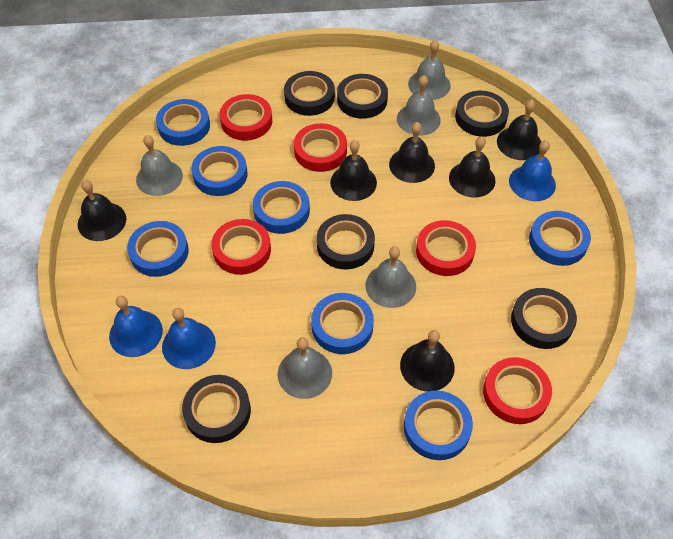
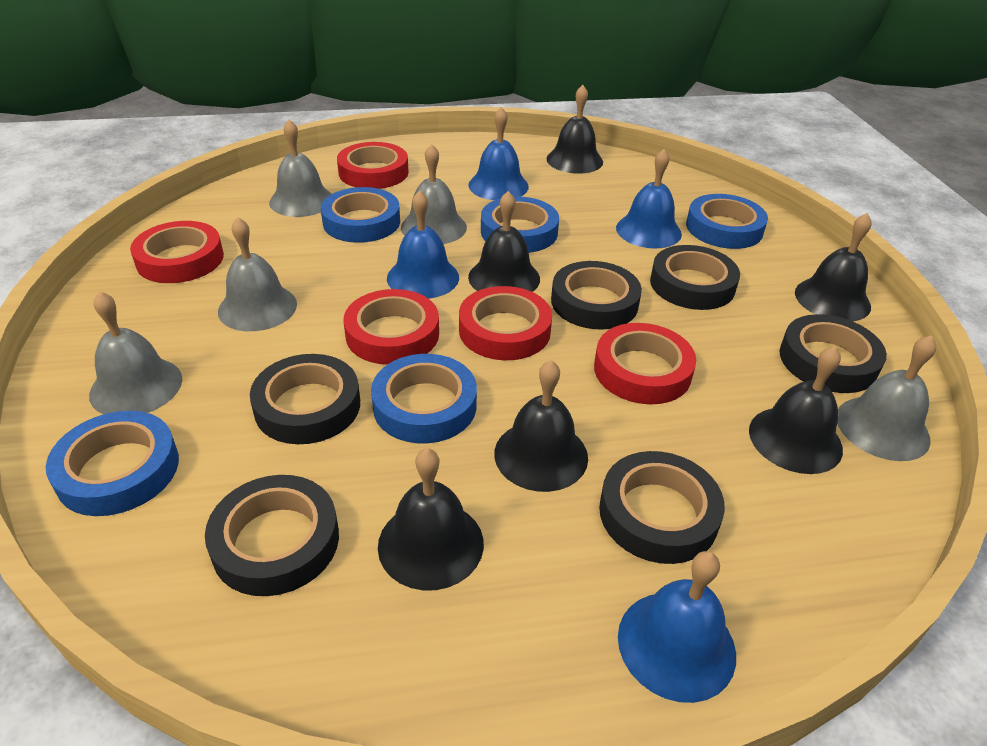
blue bell: 3 -> 4
blue tape: 7 -> 5

